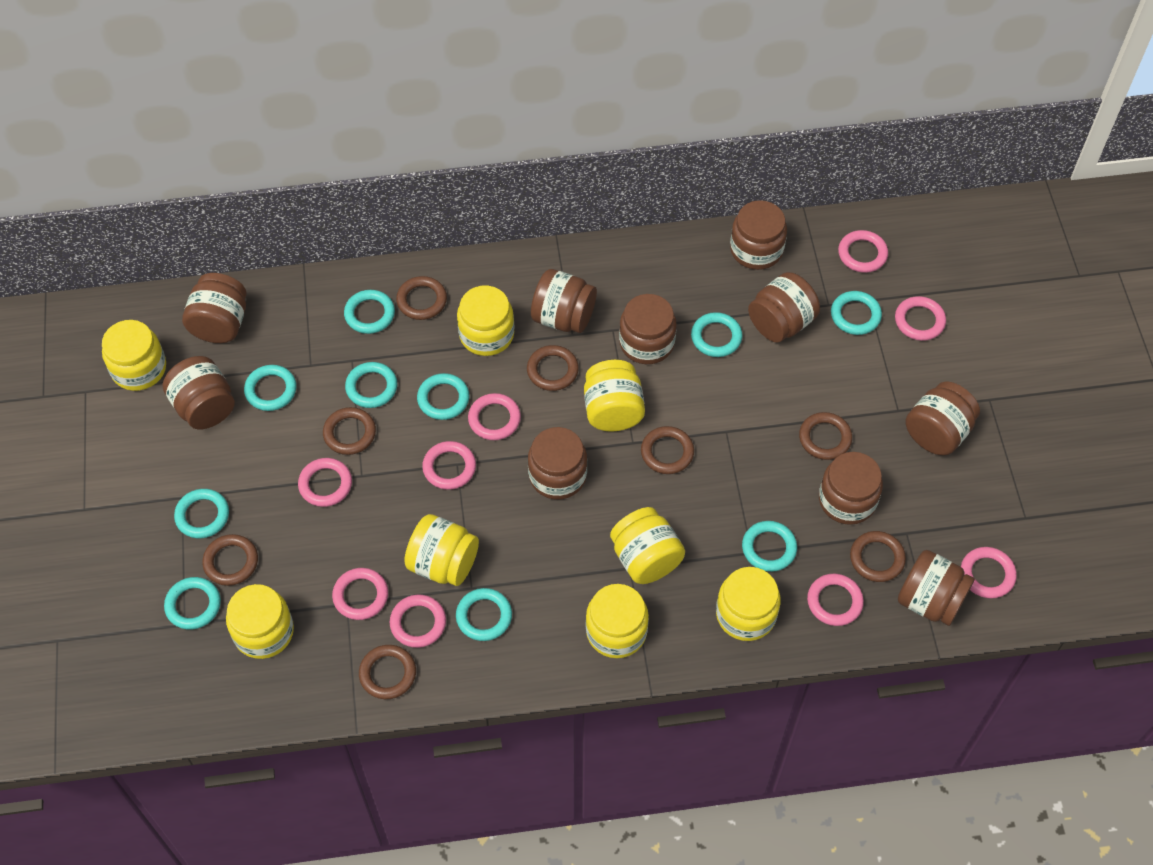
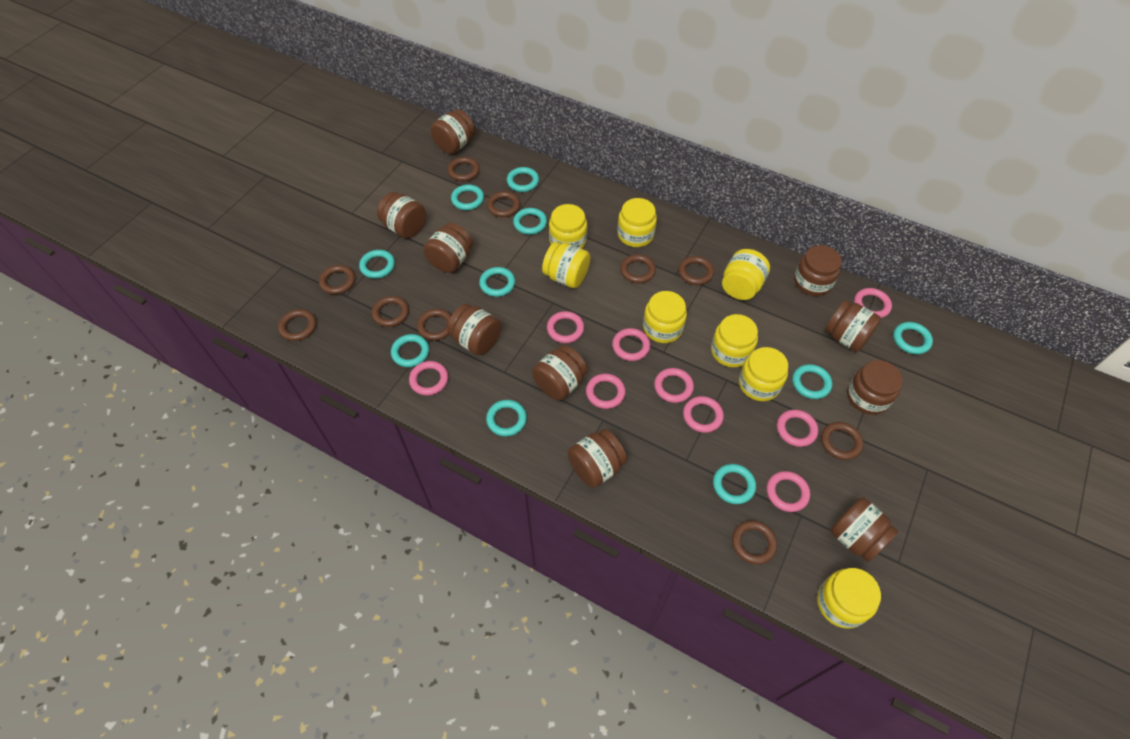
brown ring: 8 -> 10

